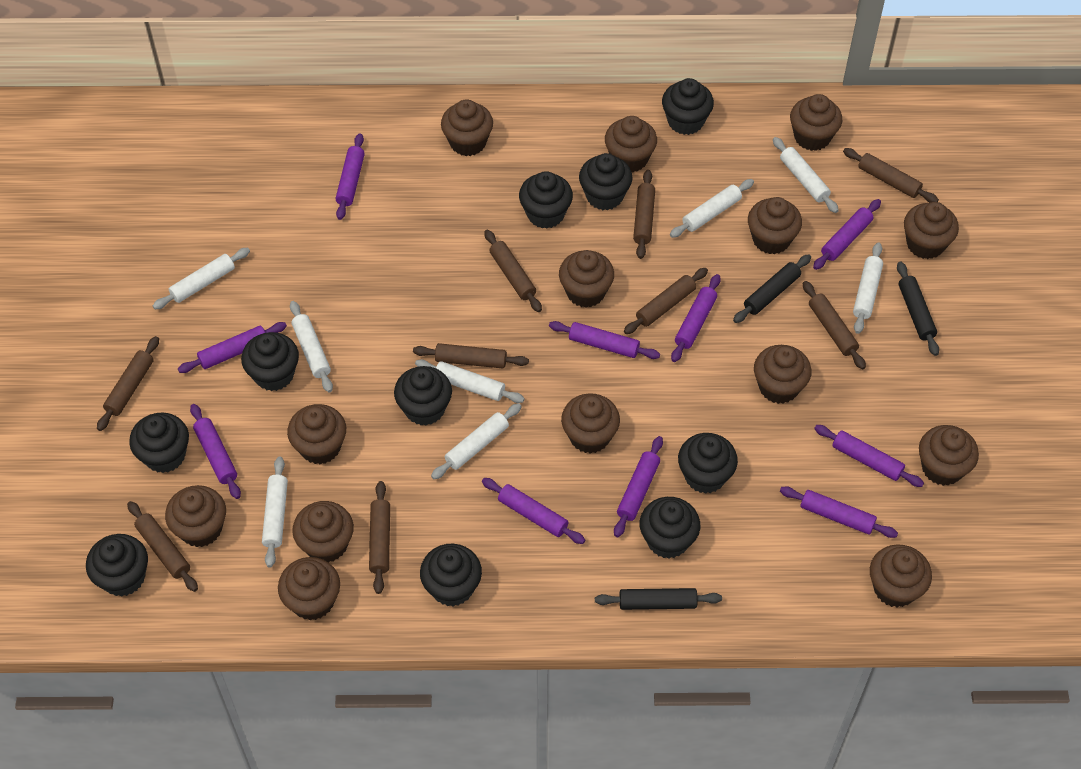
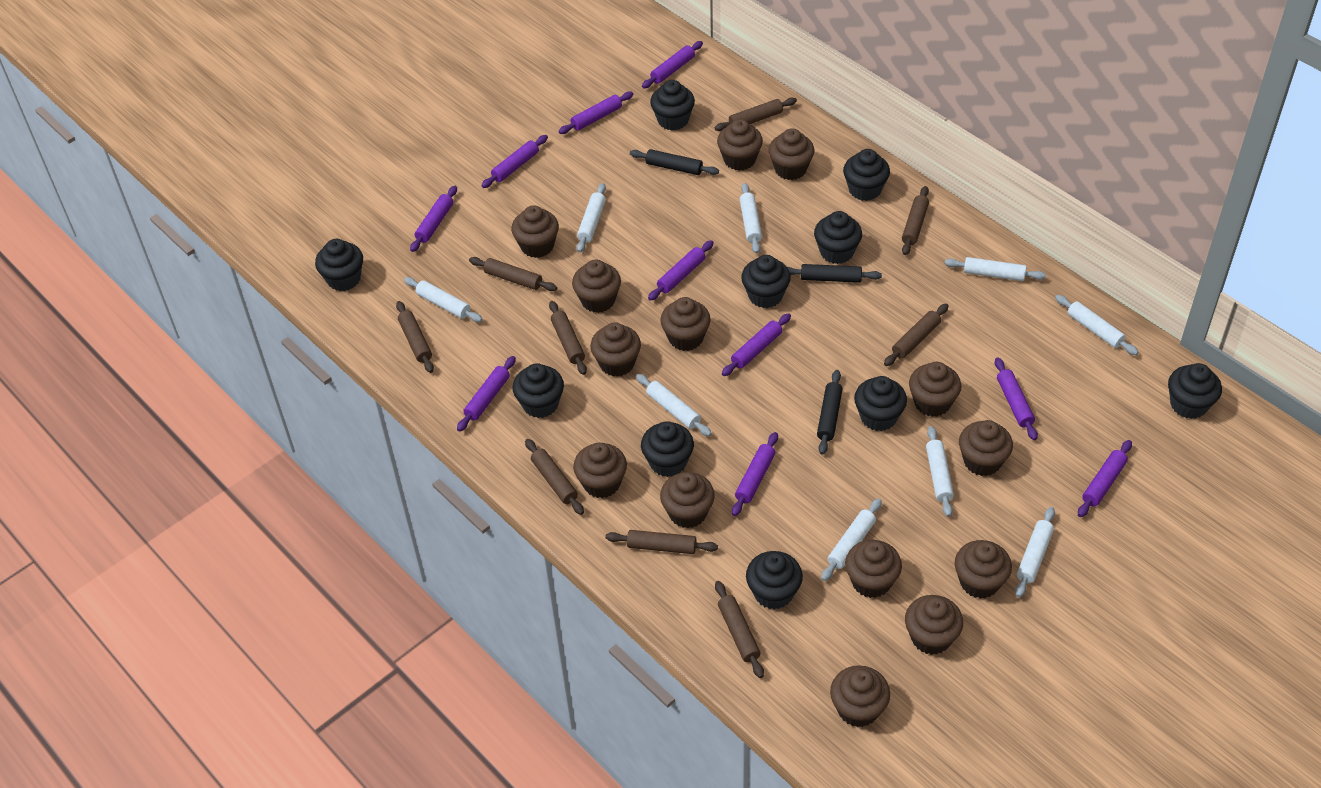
white rolling pin: 8 -> 9

